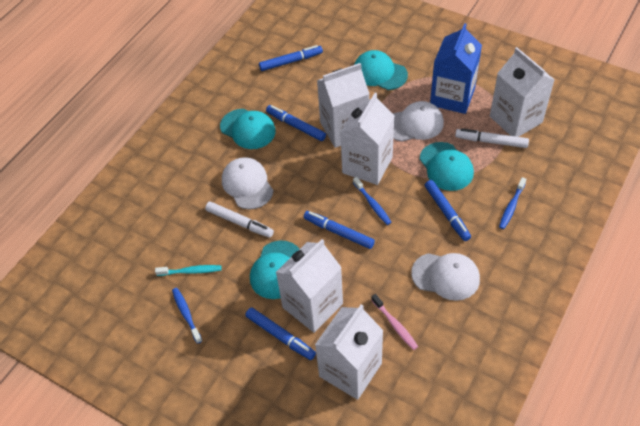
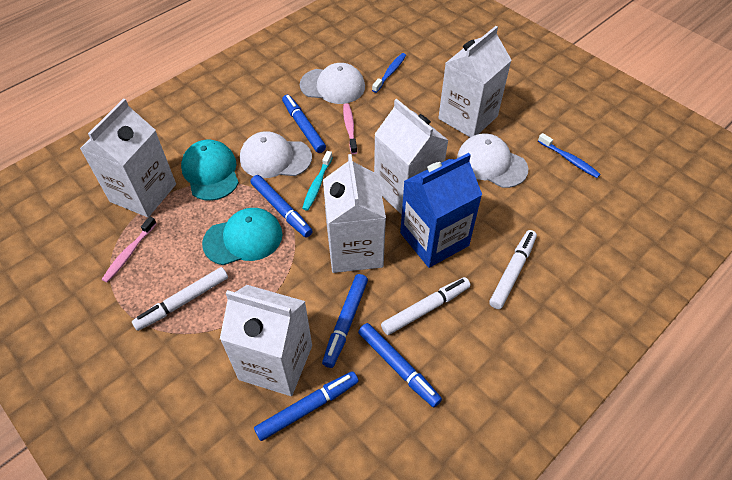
blue toothbrush: 3 -> 2
pink toothbrush: 1 -> 2
turquoise cap: 4 -> 2
white marker: 2 -> 3

